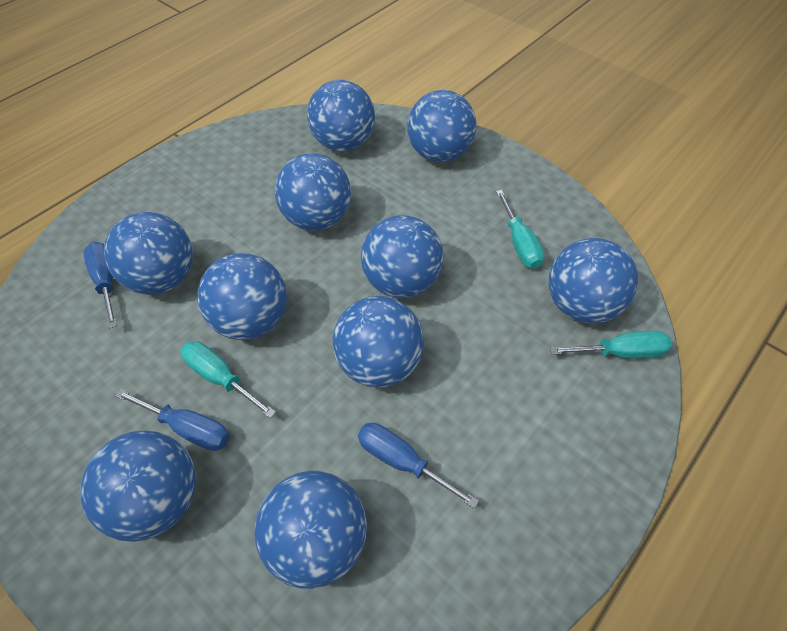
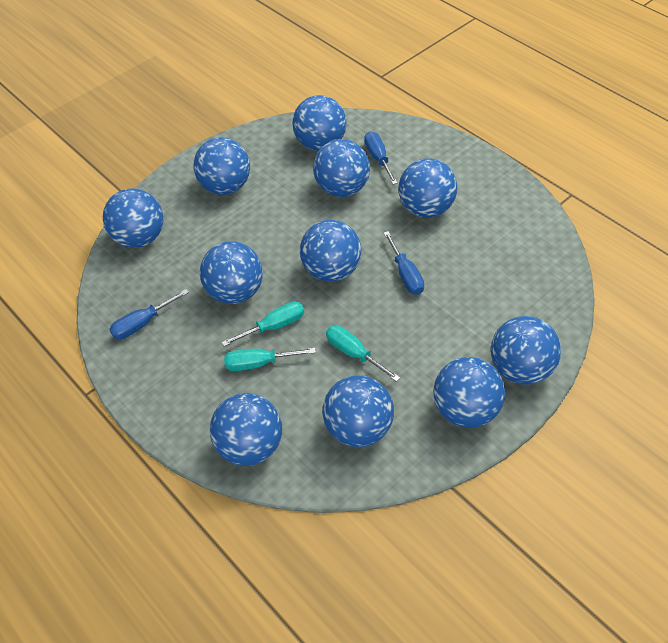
blue ball: 10 -> 11

